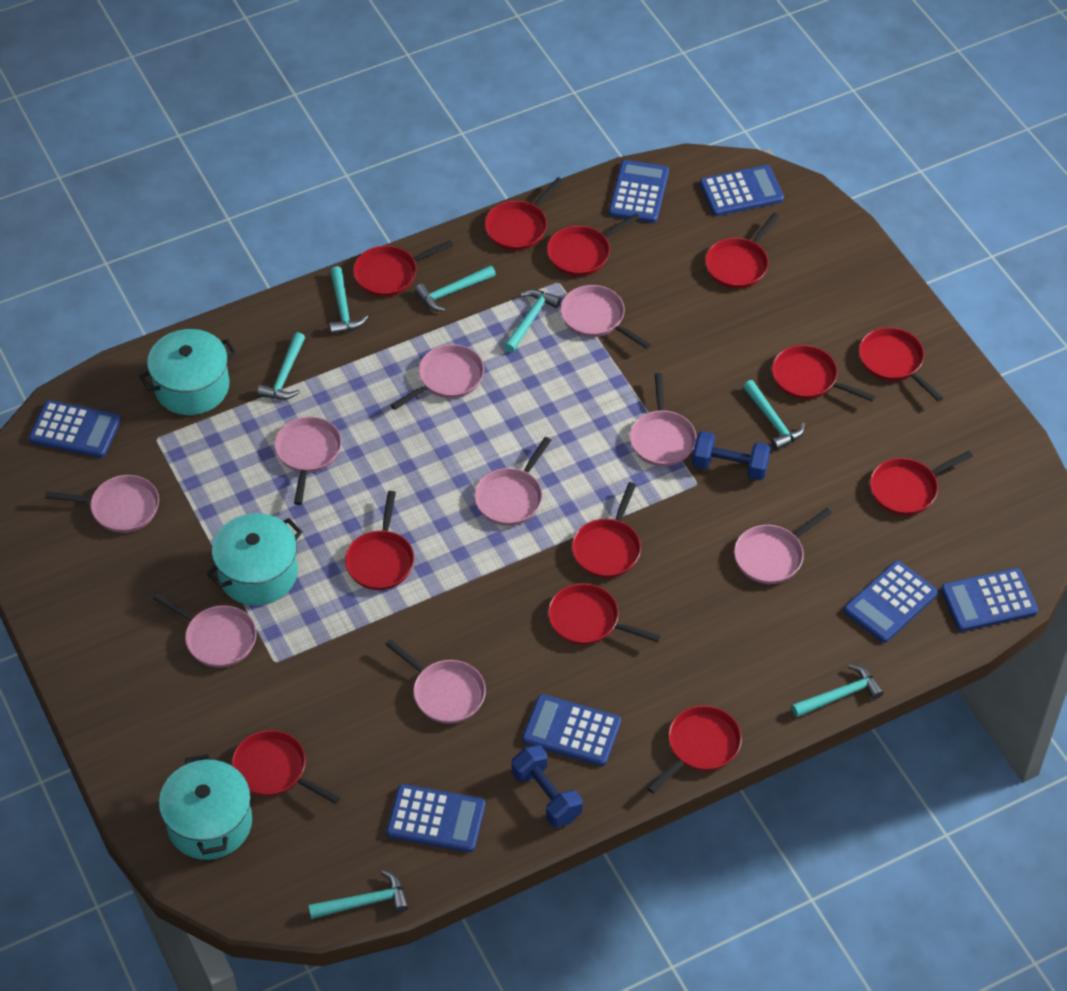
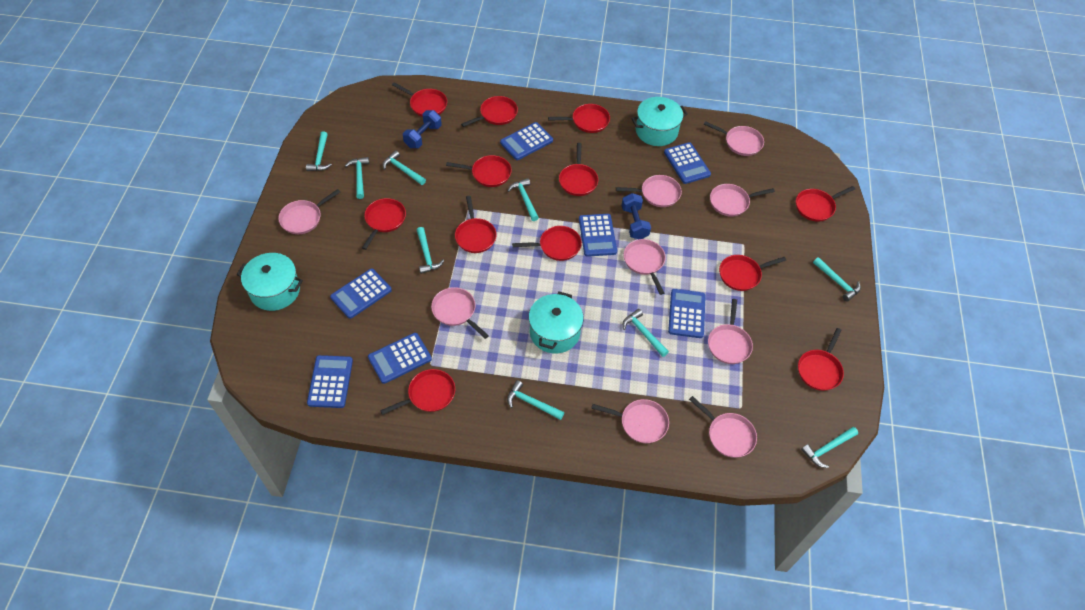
turquoise hammer: 7 -> 9

